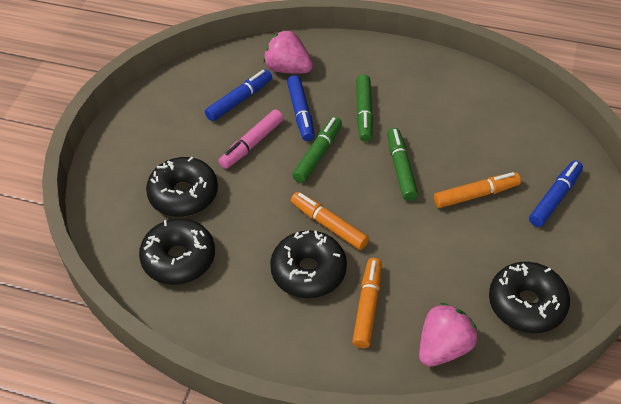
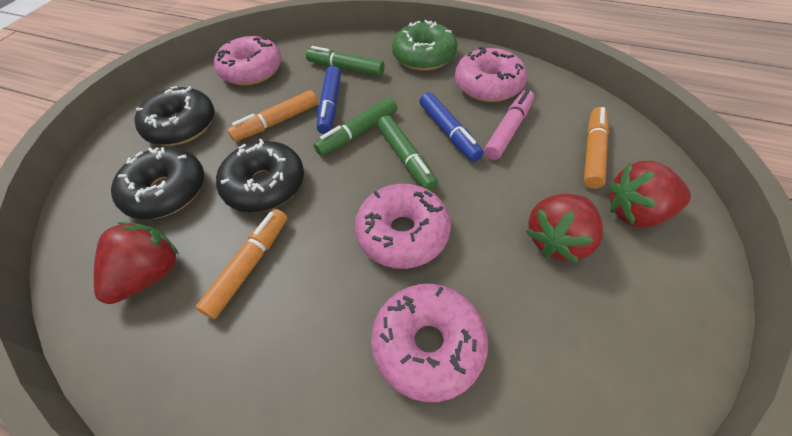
black donut: 4 -> 3
blue marker: 3 -> 2
green donut: 0 -> 1
pink donut: 0 -> 4
pink strawberry: 2 -> 0
red strawberry: 0 -> 3

